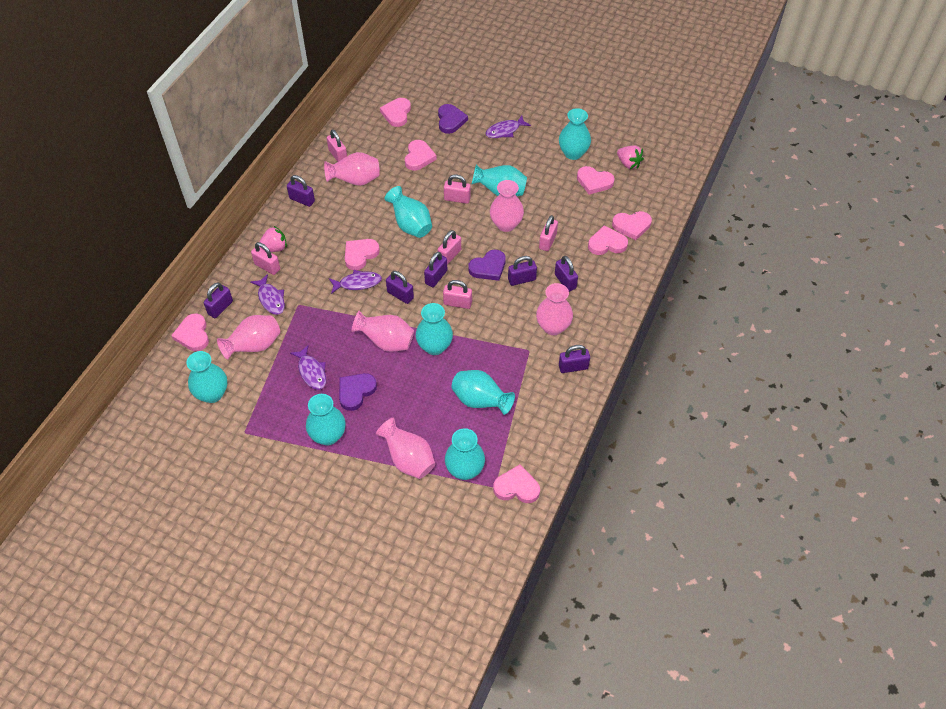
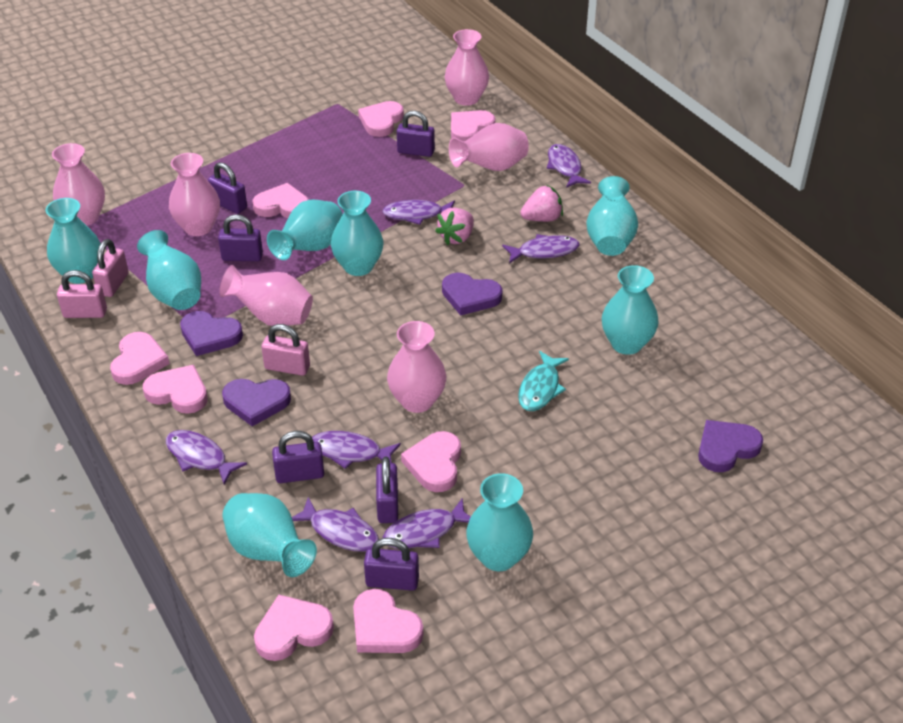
pink padlock: 6 -> 3
purple fish: 4 -> 7
purple heart: 3 -> 4
purple padlock: 7 -> 6
turquoise fish: 0 -> 1

